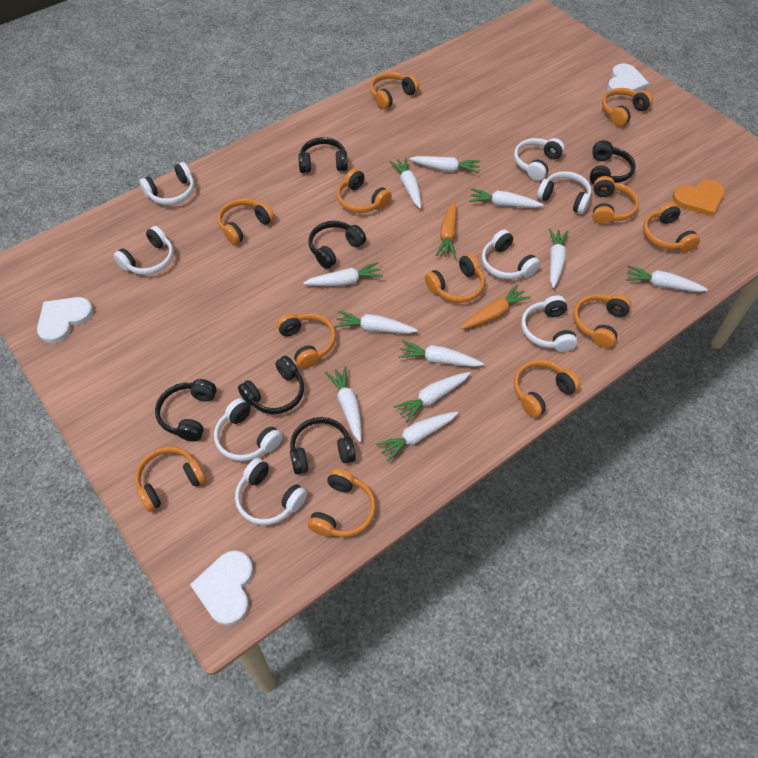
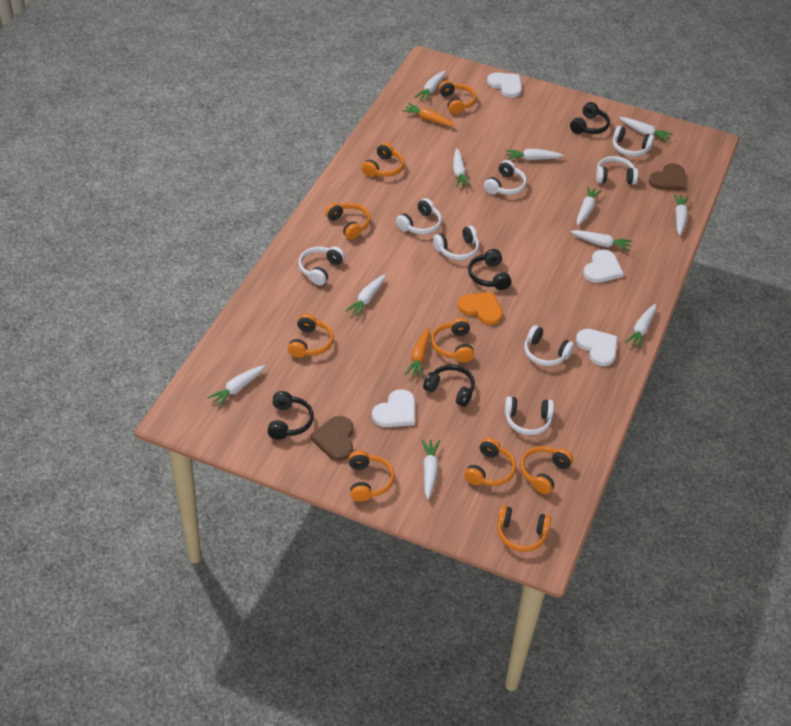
black headphones: 6 -> 4
brown heart: 0 -> 2
orange headphones: 12 -> 9
white heart: 3 -> 4

